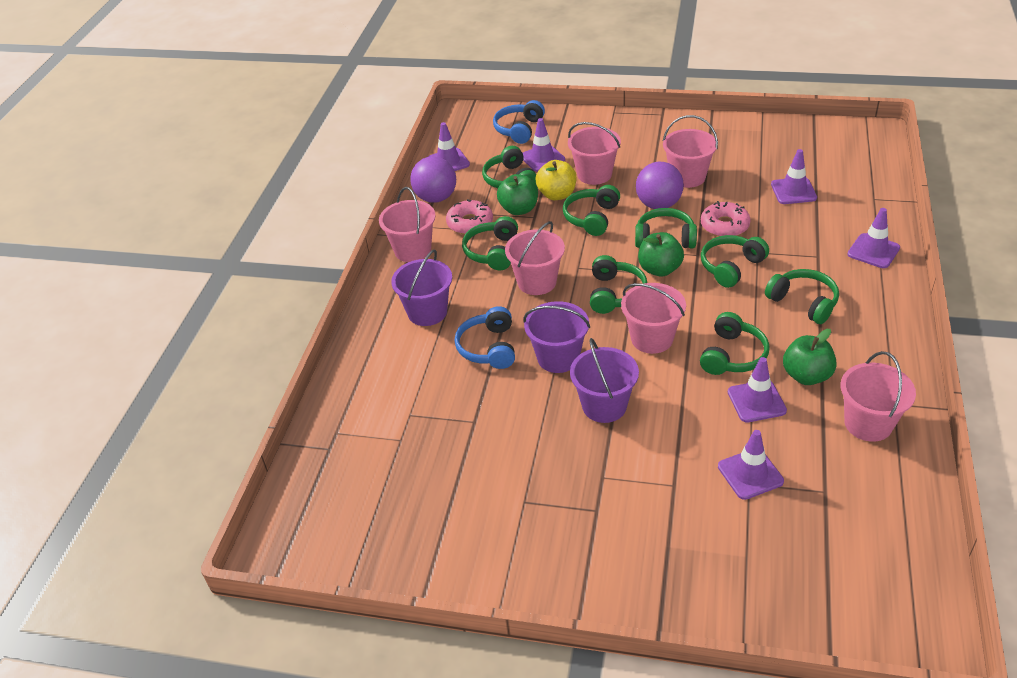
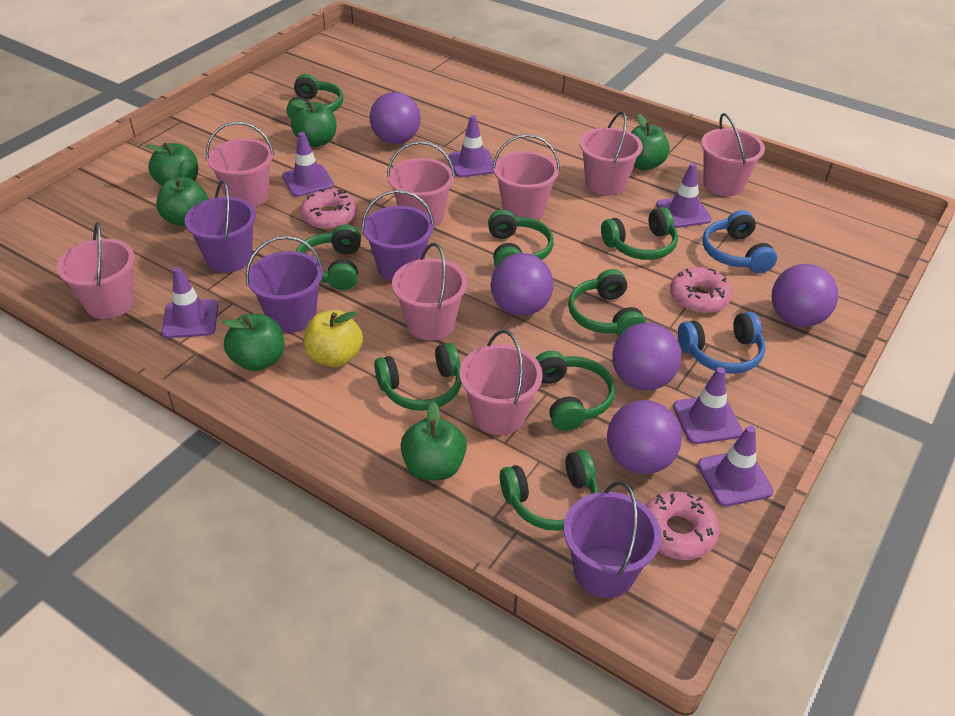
green apple: 3 -> 6
pink bucket: 6 -> 8
pink donut: 2 -> 3
purple ball: 2 -> 5
purple bucket: 3 -> 4

